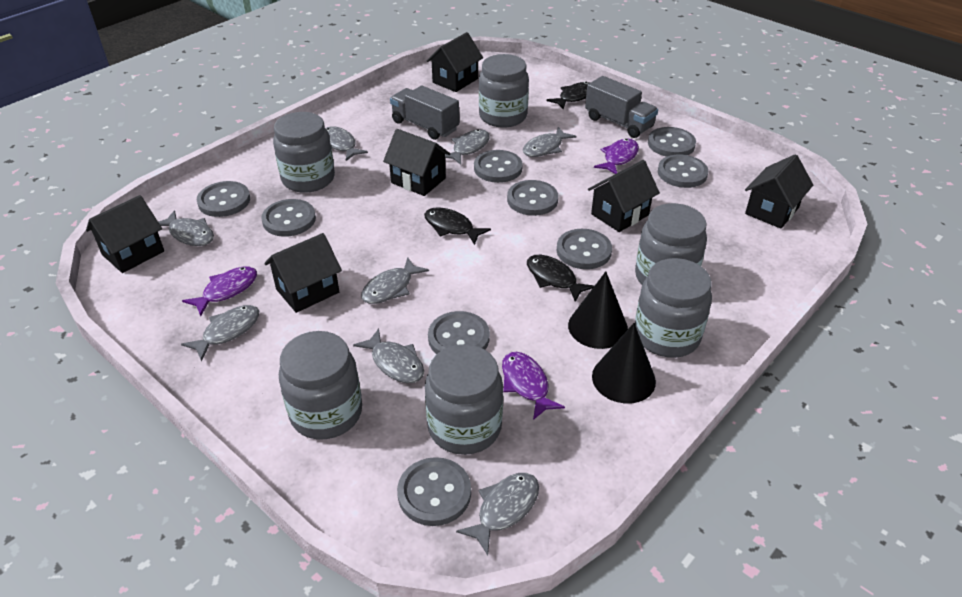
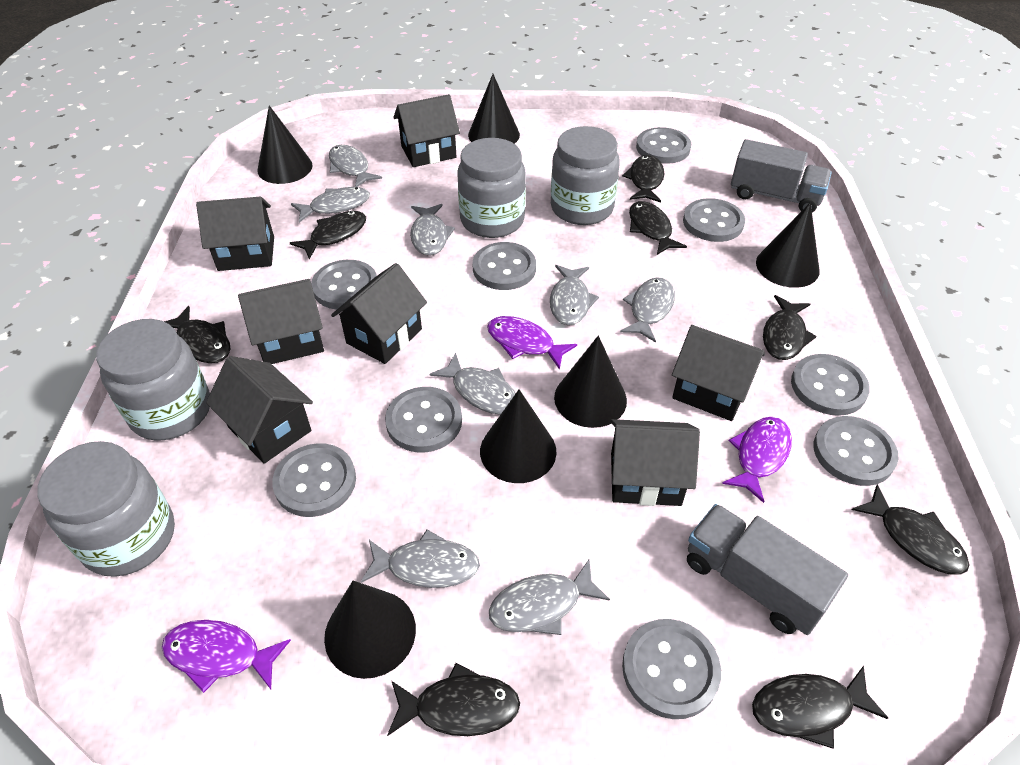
black cone: 2 -> 6
black fish: 3 -> 8
black house: 6 -> 7
grey jar: 6 -> 4

